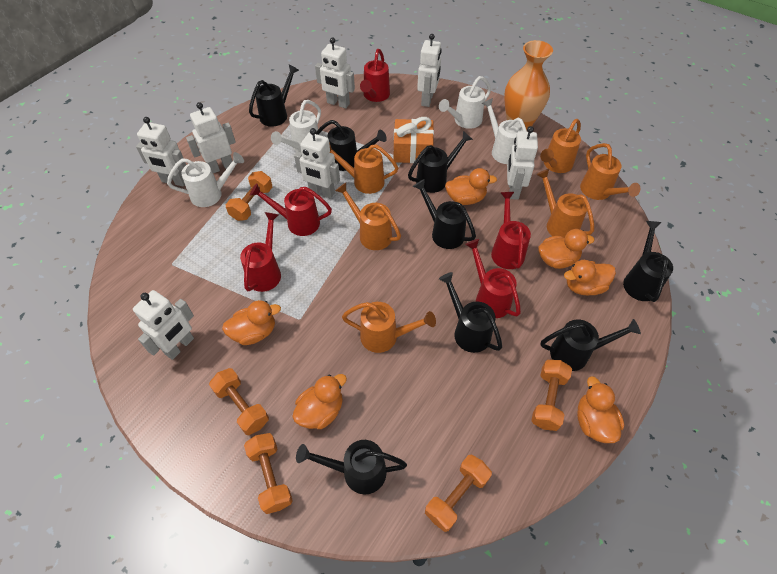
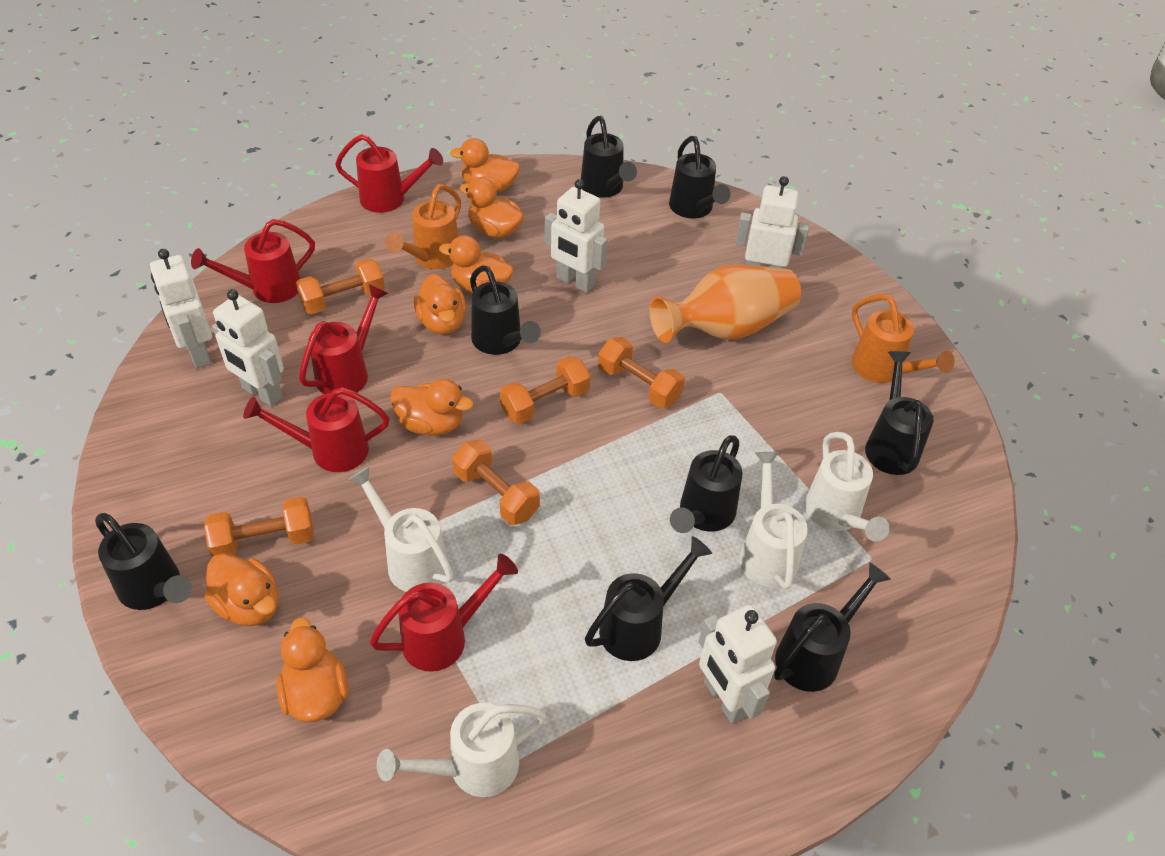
orange duck: 6 -> 7
orange gift: 1 -> 0
orange watering can: 6 -> 2
white robot: 7 -> 5

